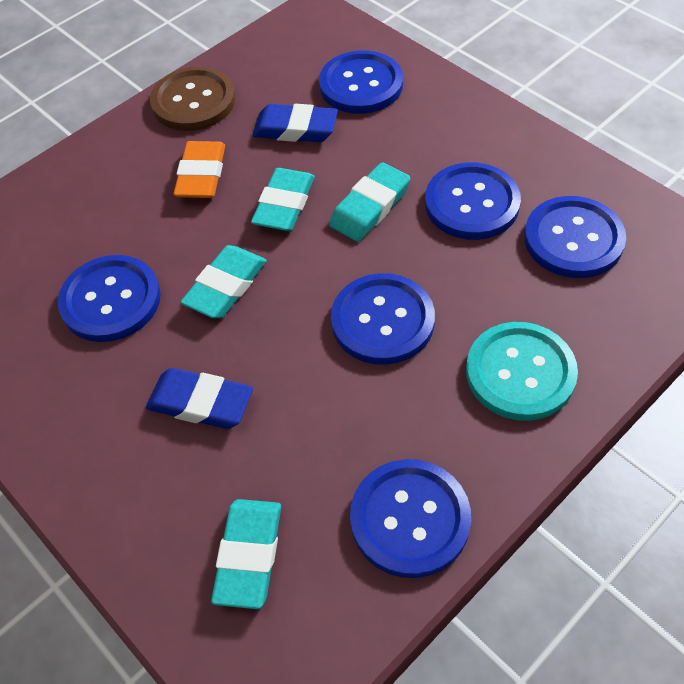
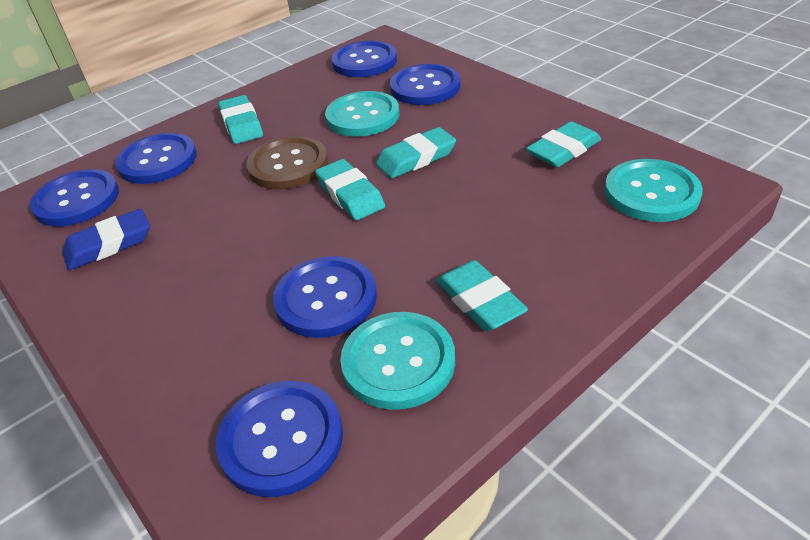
blue eraser: 2 -> 1
orange eraser: 1 -> 0
turquoise button: 1 -> 3
turquoise eraser: 4 -> 5

